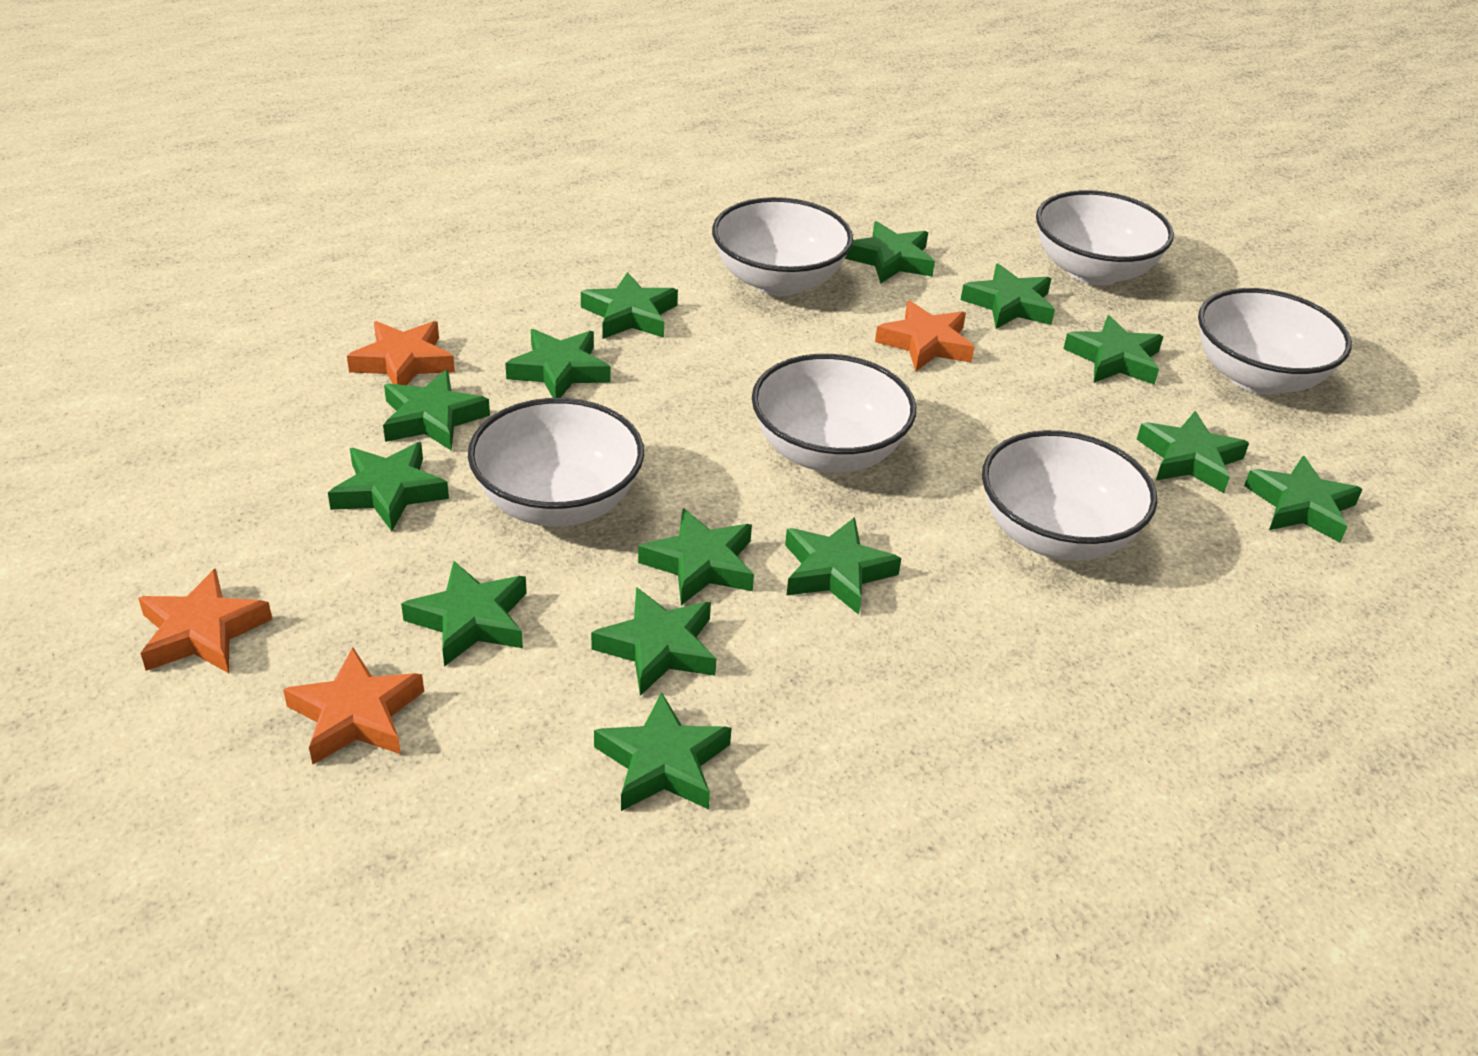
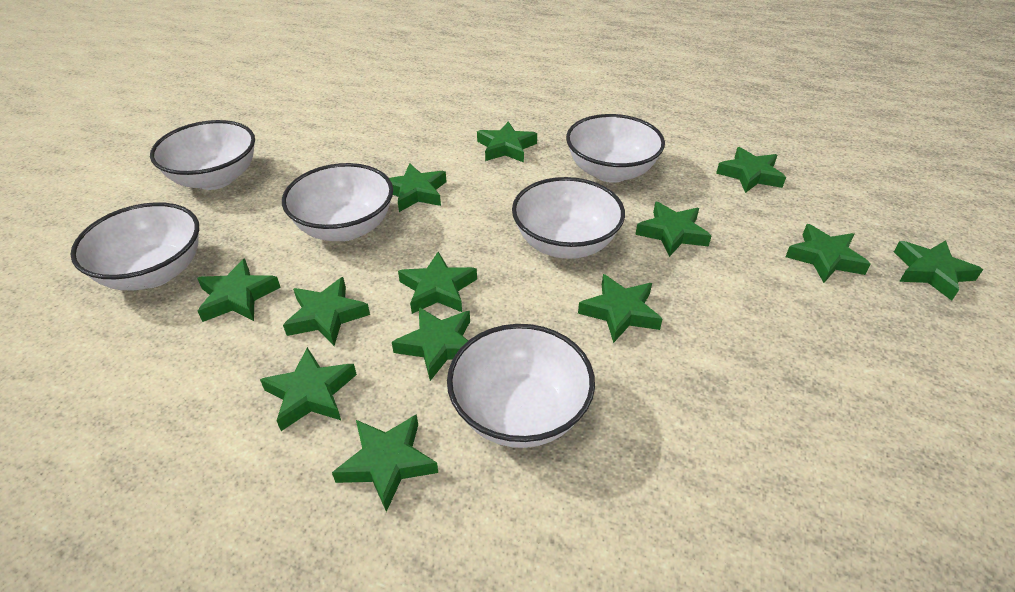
green star: 14 -> 13
orange star: 4 -> 0

